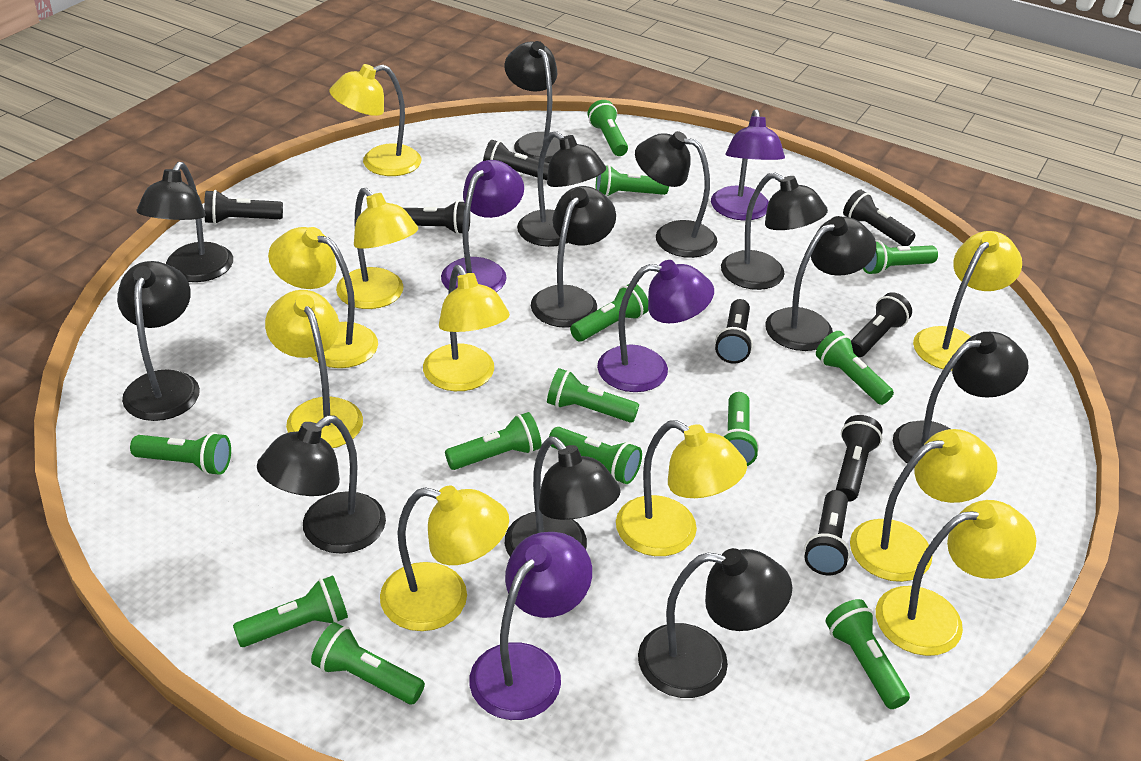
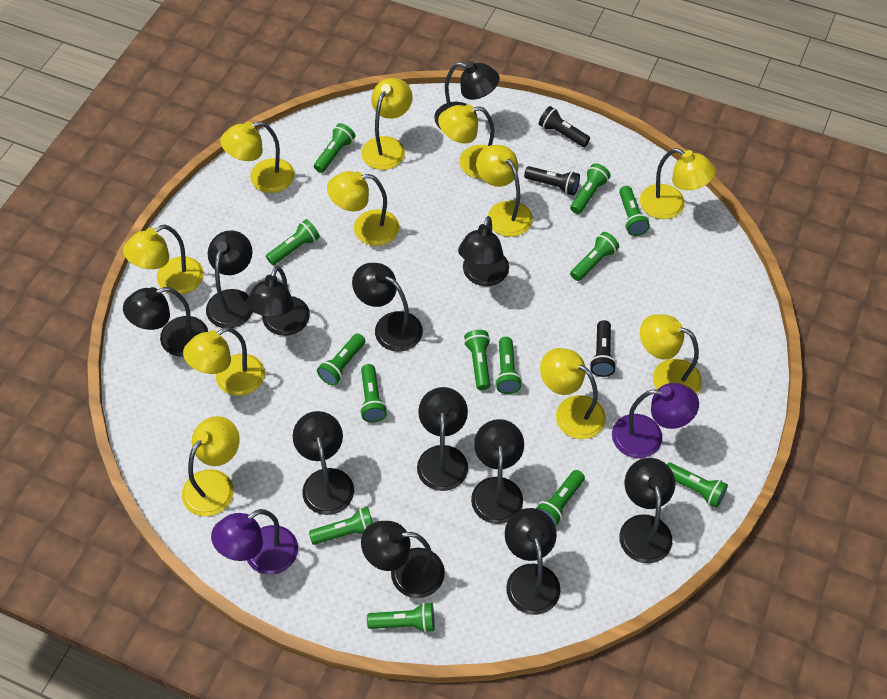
black flashlight: 8 -> 3
purple lamp: 4 -> 2
yellow lamp: 10 -> 11

